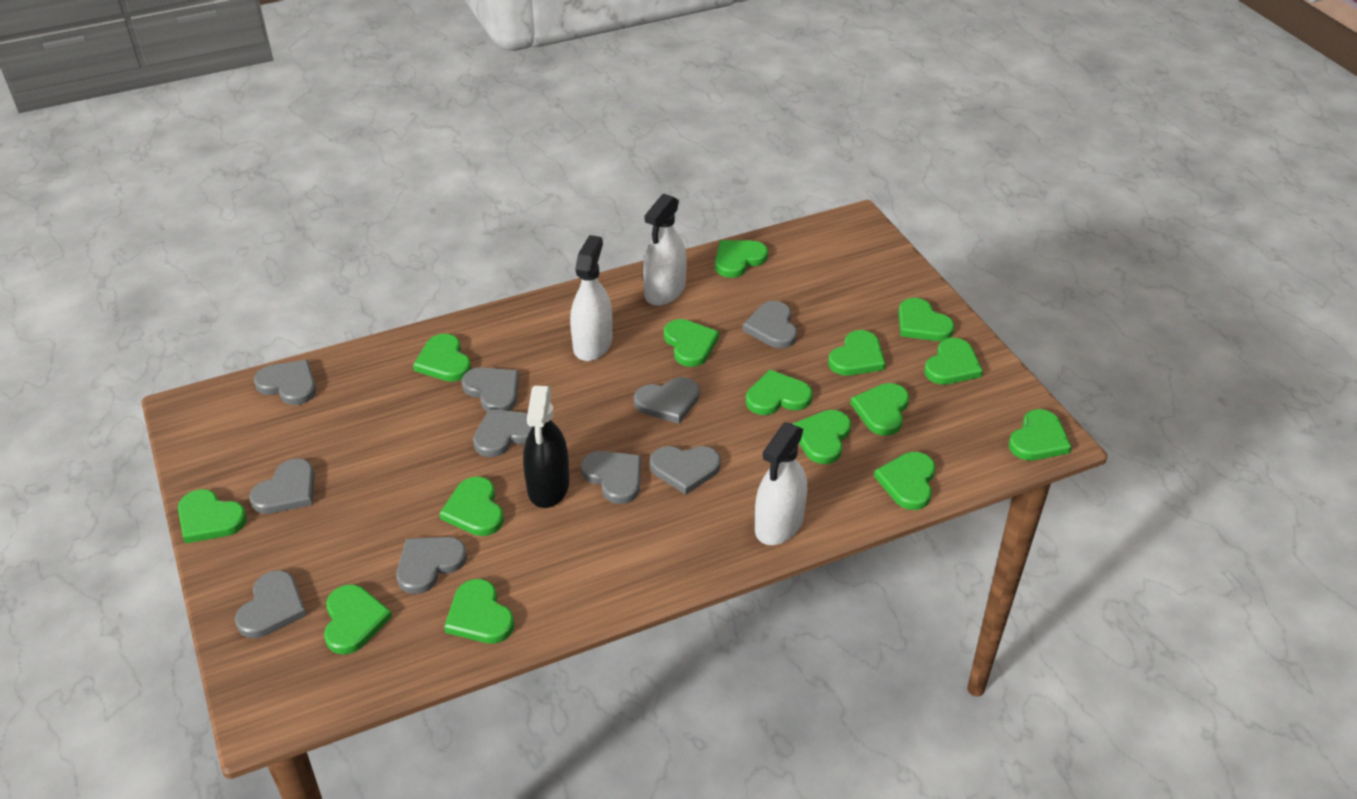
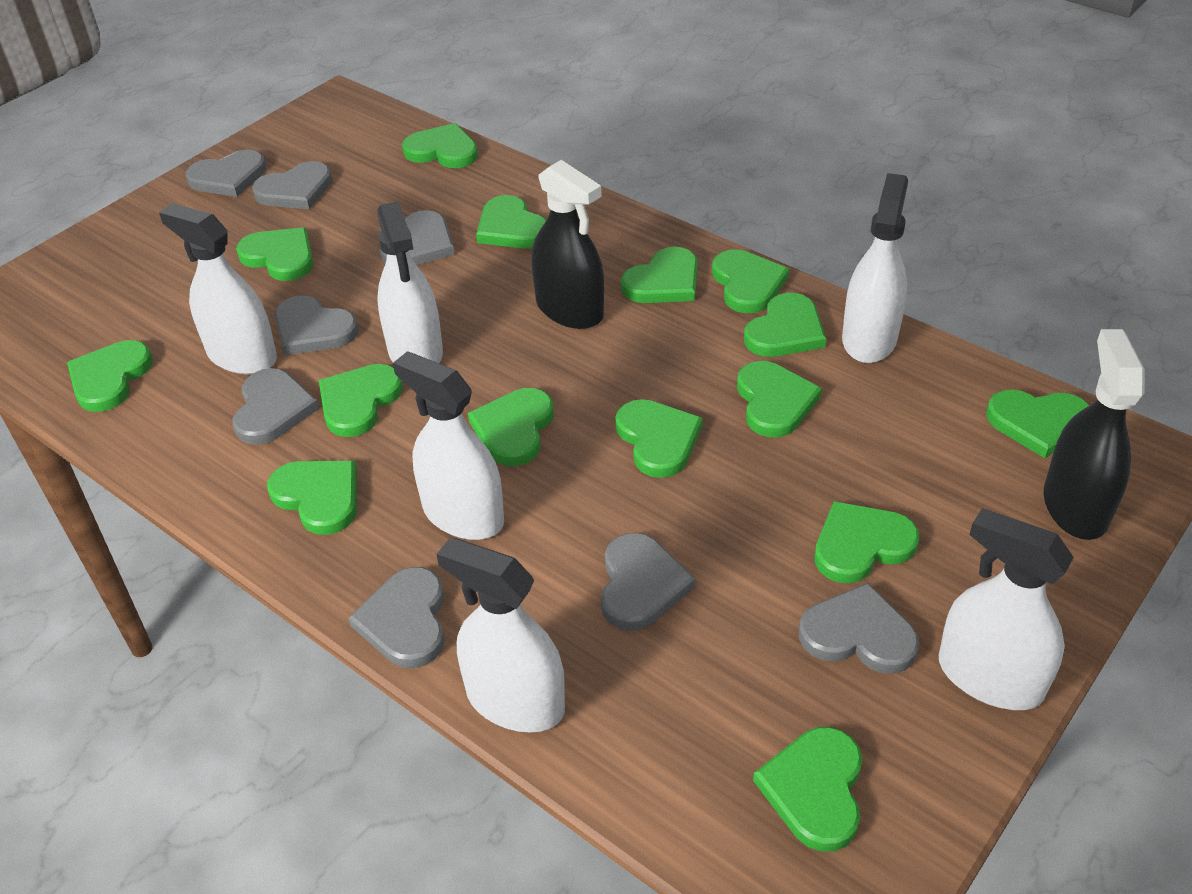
black spray bottle: 1 -> 2
grey heart: 10 -> 8
white spray bottle: 3 -> 6

